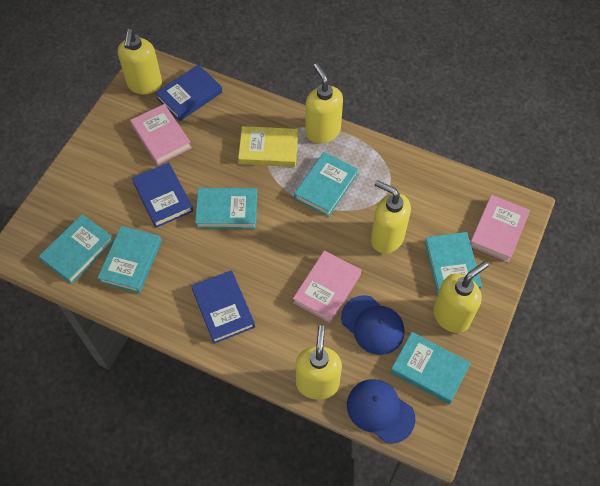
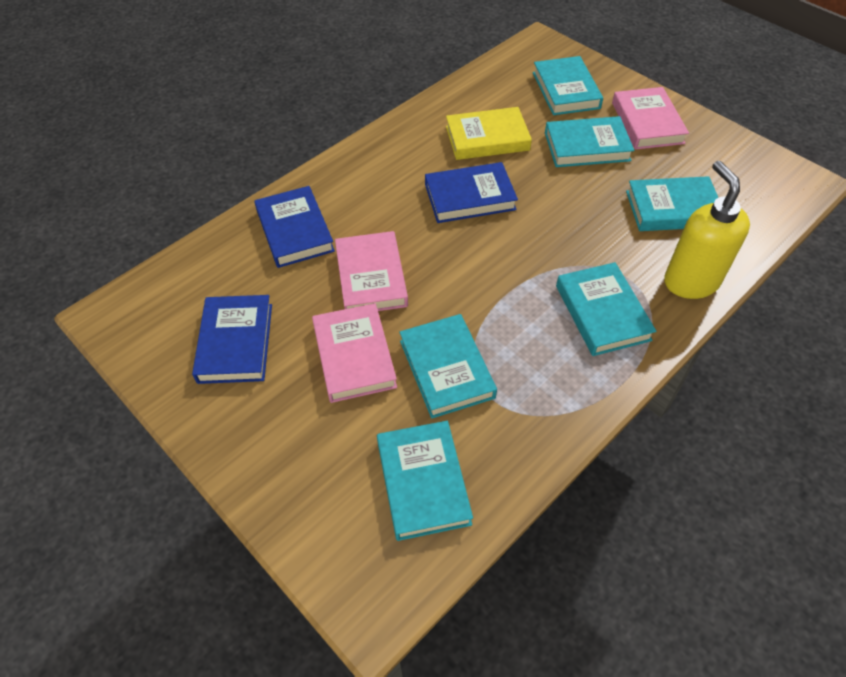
blue cap: 2 -> 0
yellow soap dispenser: 5 -> 1

